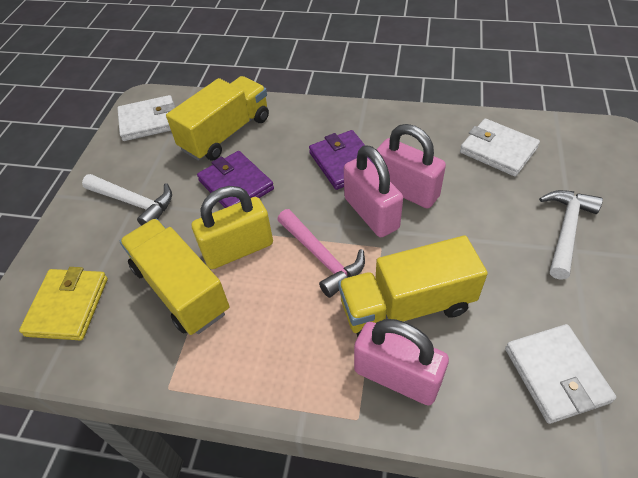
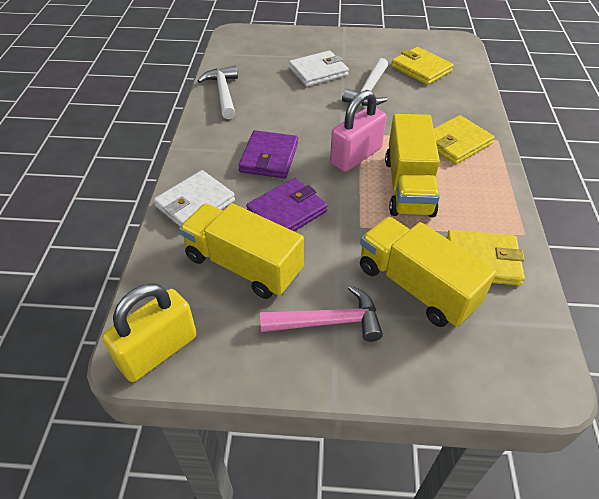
pink padlock: 3 -> 1
white wallet: 3 -> 2
yellow wallet: 1 -> 3

